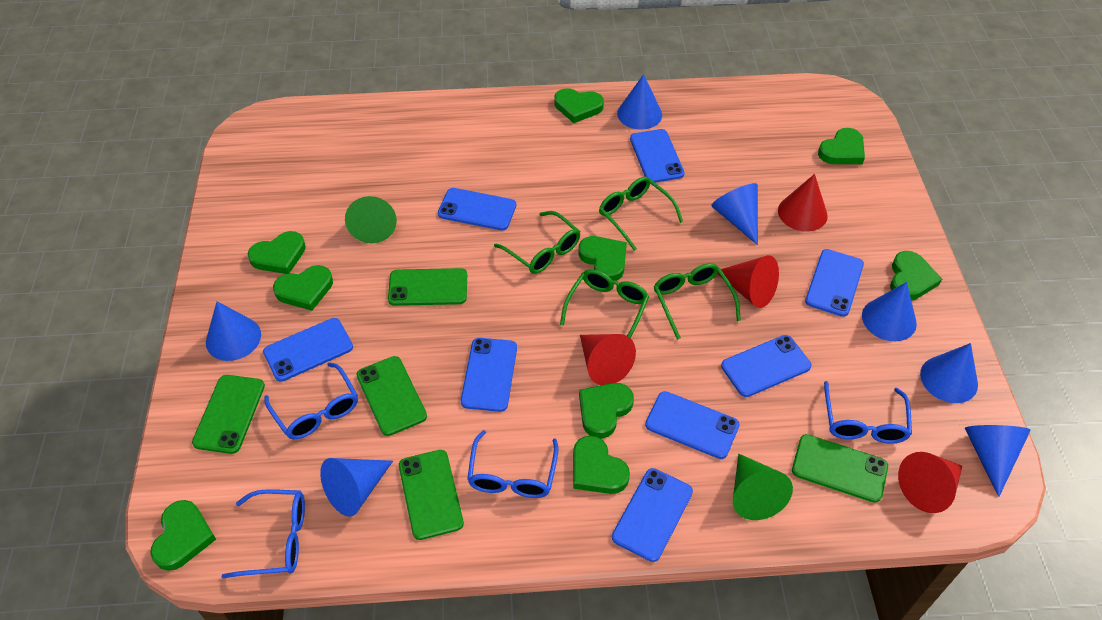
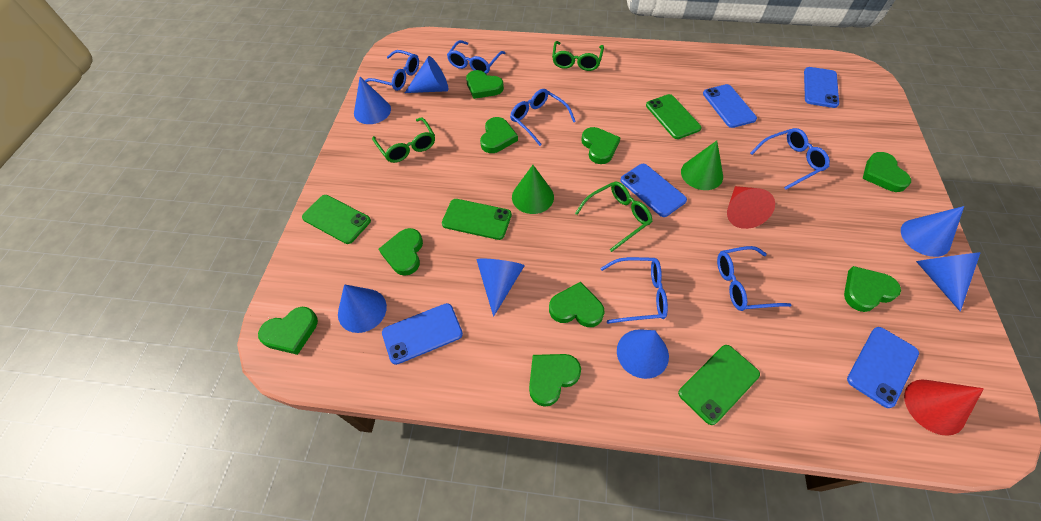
blue glasses: 4 -> 6
blue phone: 8 -> 5
green glasses: 4 -> 3
green phone: 5 -> 4
red cone: 4 -> 2

